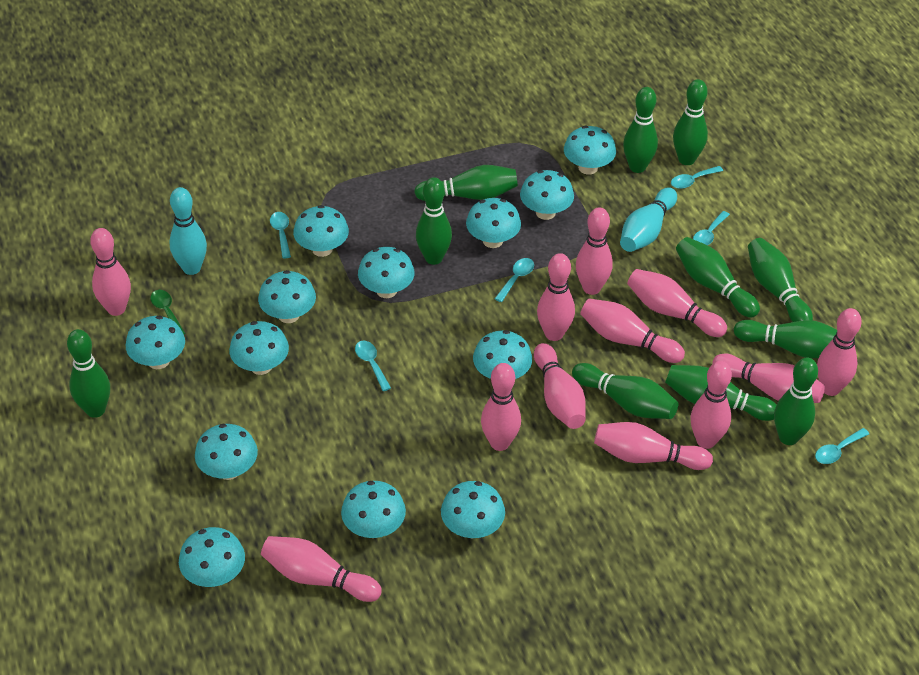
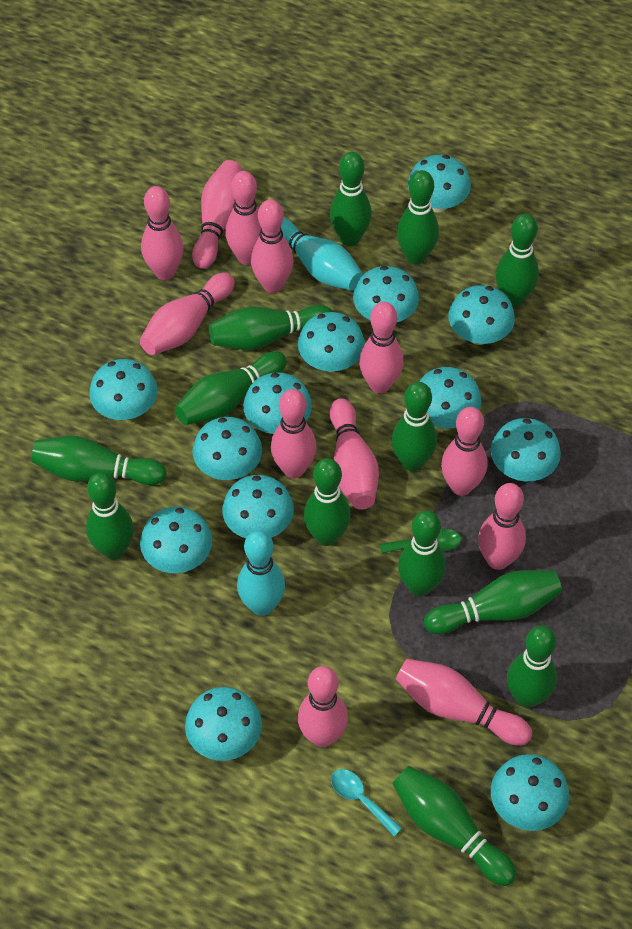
green bowling pin: 11 -> 13
turquoise spoon: 6 -> 1

